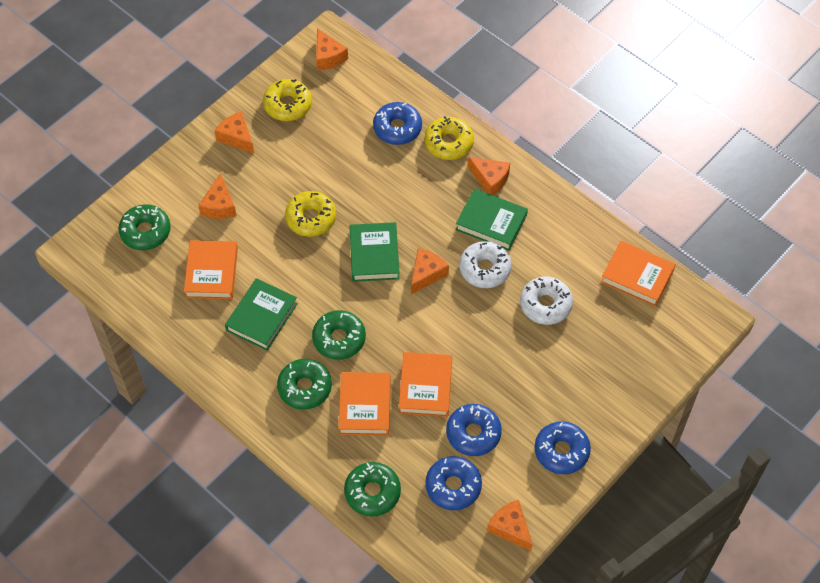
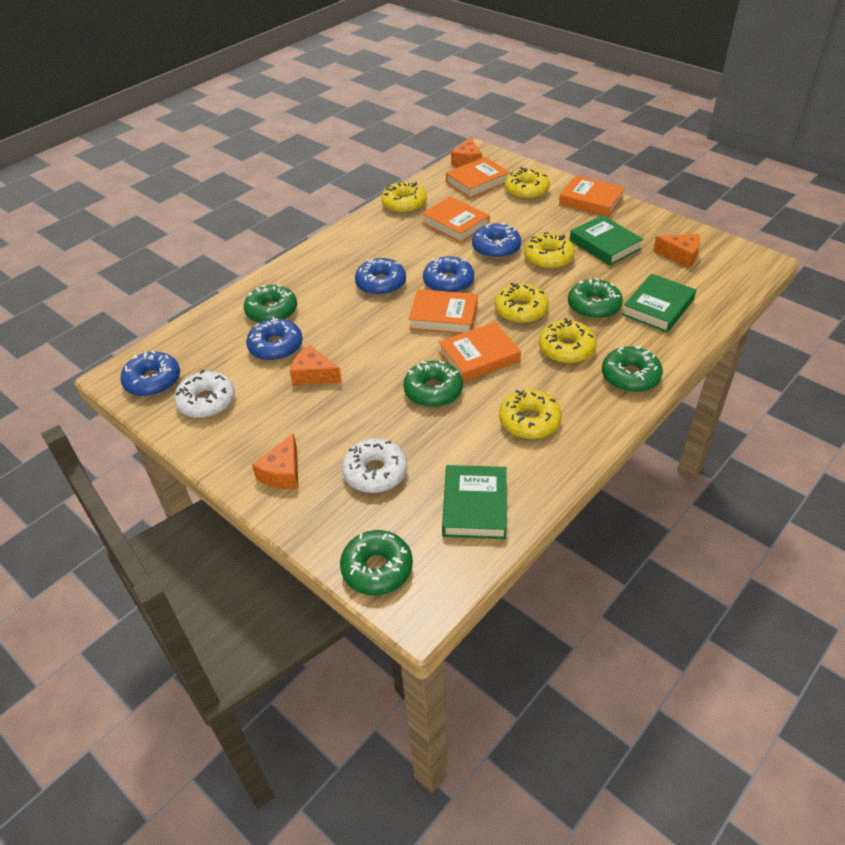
blue donut: 4 -> 5
green donut: 4 -> 5
orange book: 4 -> 5
orange cheese: 6 -> 4
yellow donut: 3 -> 6

